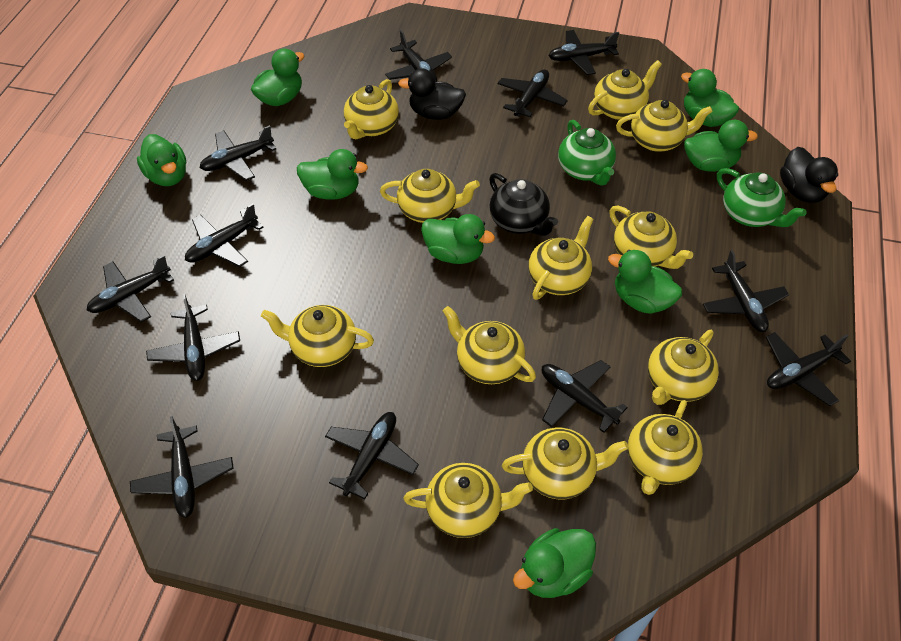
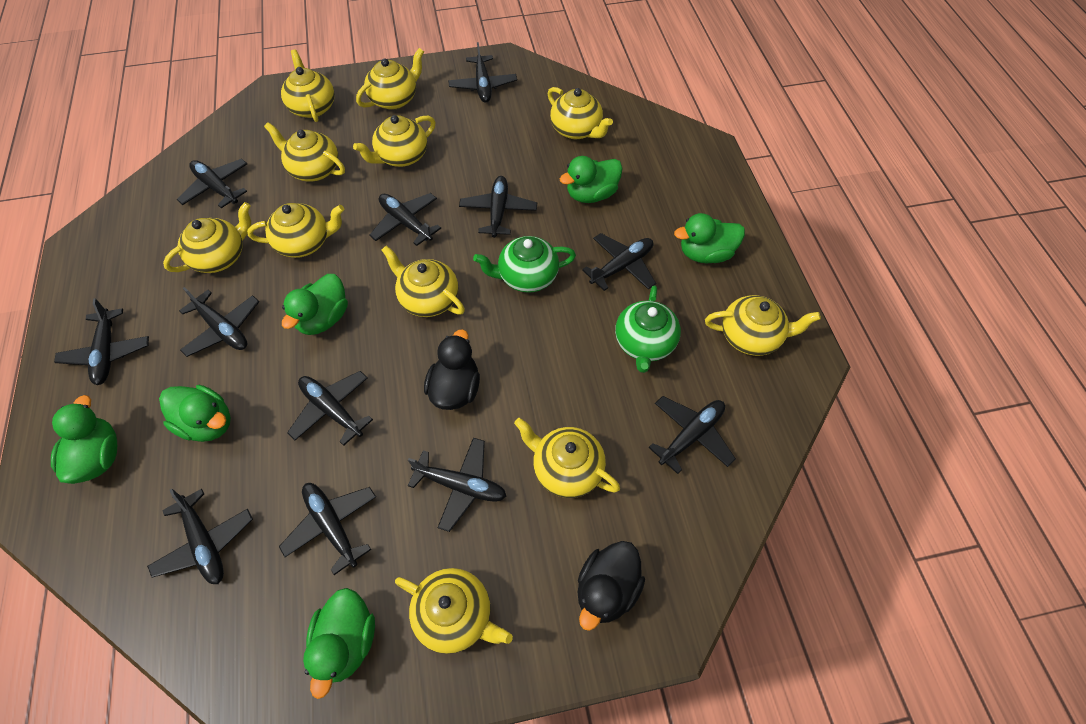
black teapot: 1 -> 0
green duck: 8 -> 6
yellow teapot: 12 -> 11

